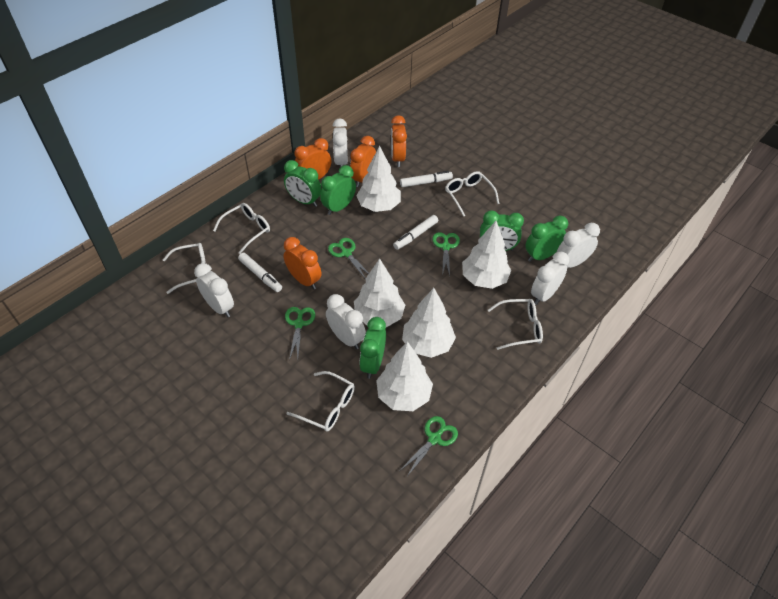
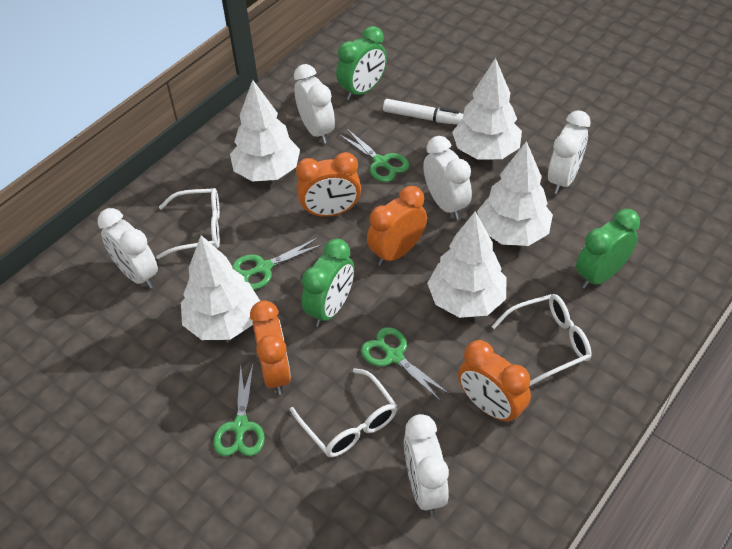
green clock: 5 -> 3
white glasses: 5 -> 3
white marker: 3 -> 1

